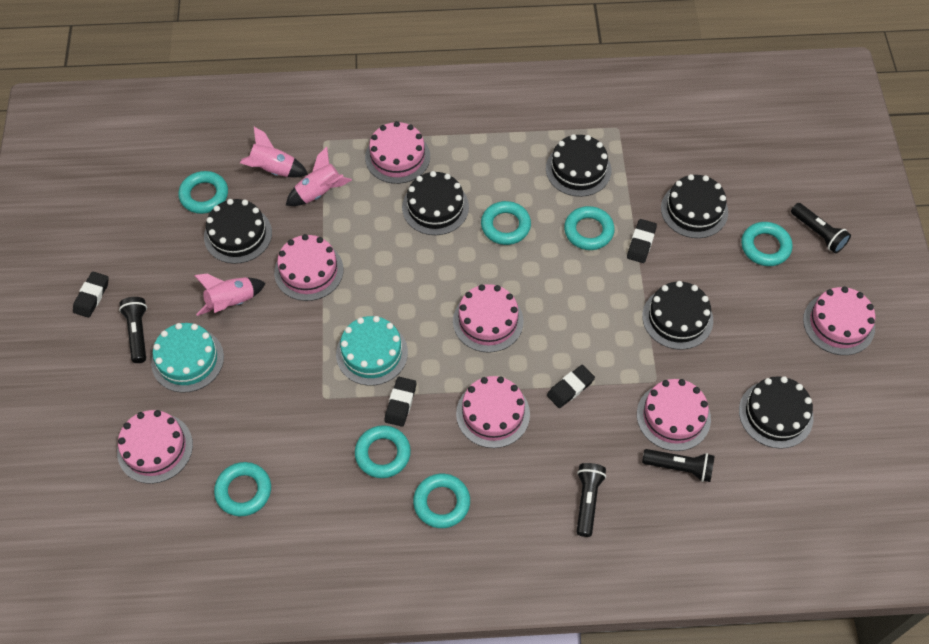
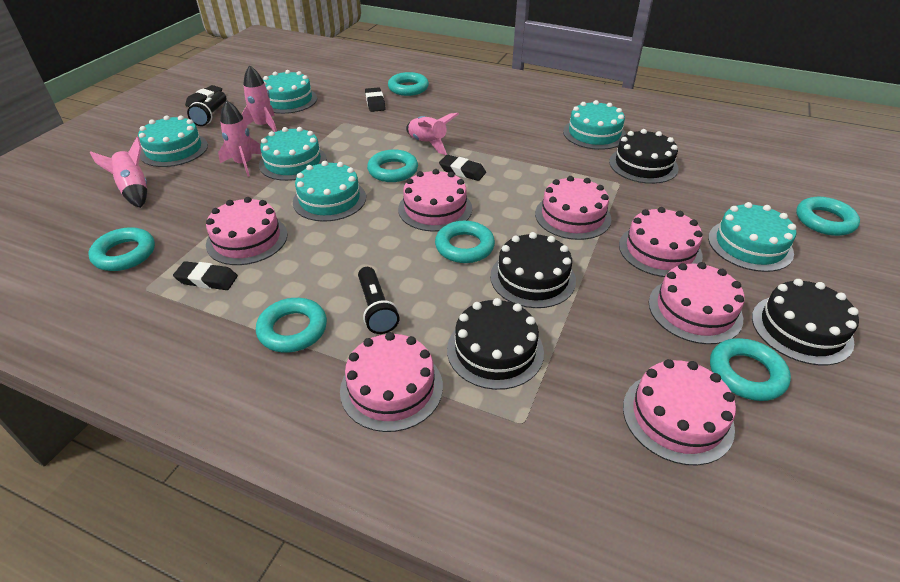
black cake: 6 -> 4
black flashlight: 4 -> 2
pink rocket: 3 -> 4
turquoise cake: 2 -> 6

